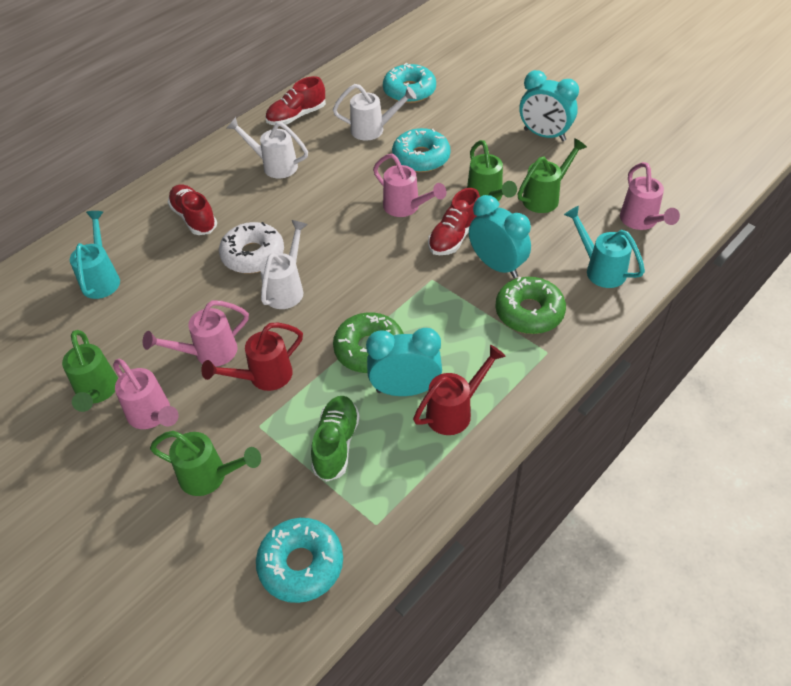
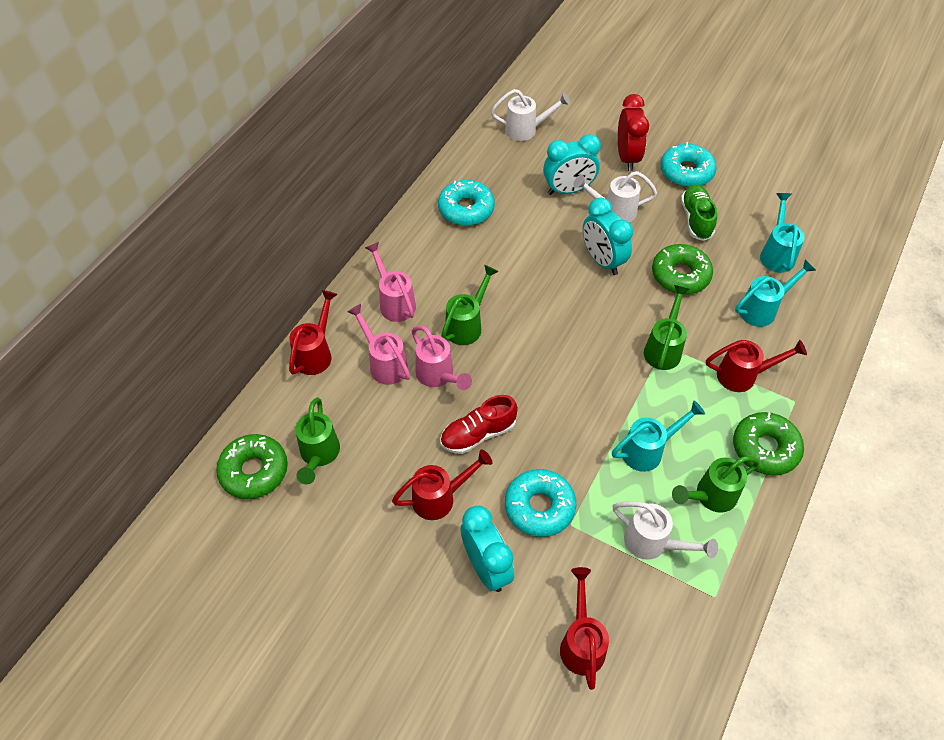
green donut: 2 -> 3
pink watering can: 4 -> 3
red clock: 0 -> 1
red shoe: 3 -> 1
red watering can: 2 -> 4
turquoise watering can: 2 -> 3
white donut: 1 -> 0

